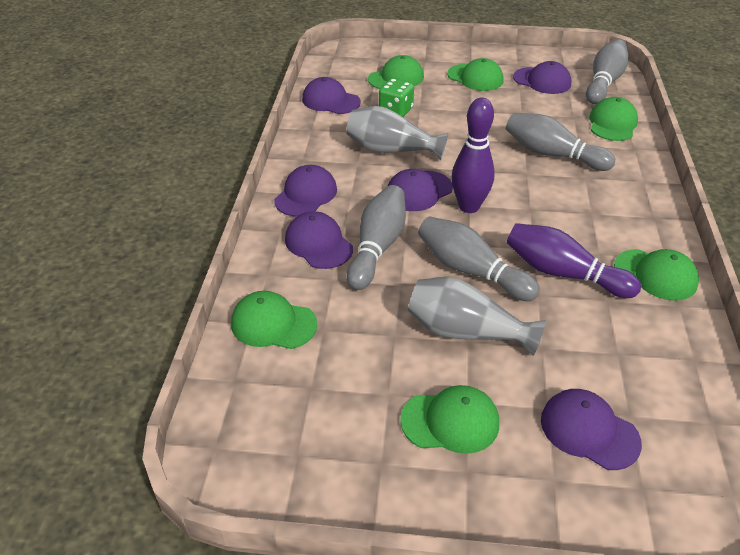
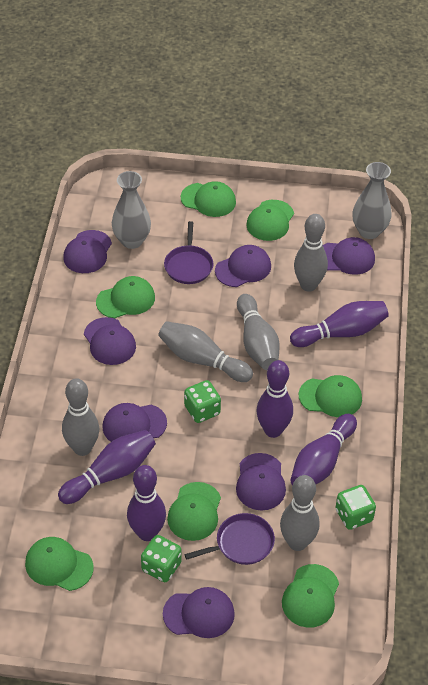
green cap: 6 -> 7
green dice: 1 -> 3
grey bowling pin: 4 -> 5
purple bowling pin: 2 -> 5
purple cap: 6 -> 7
purple pan: 0 -> 2

